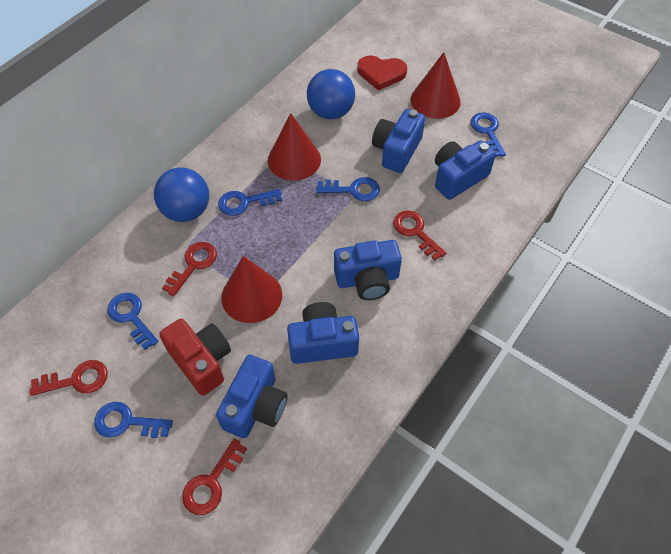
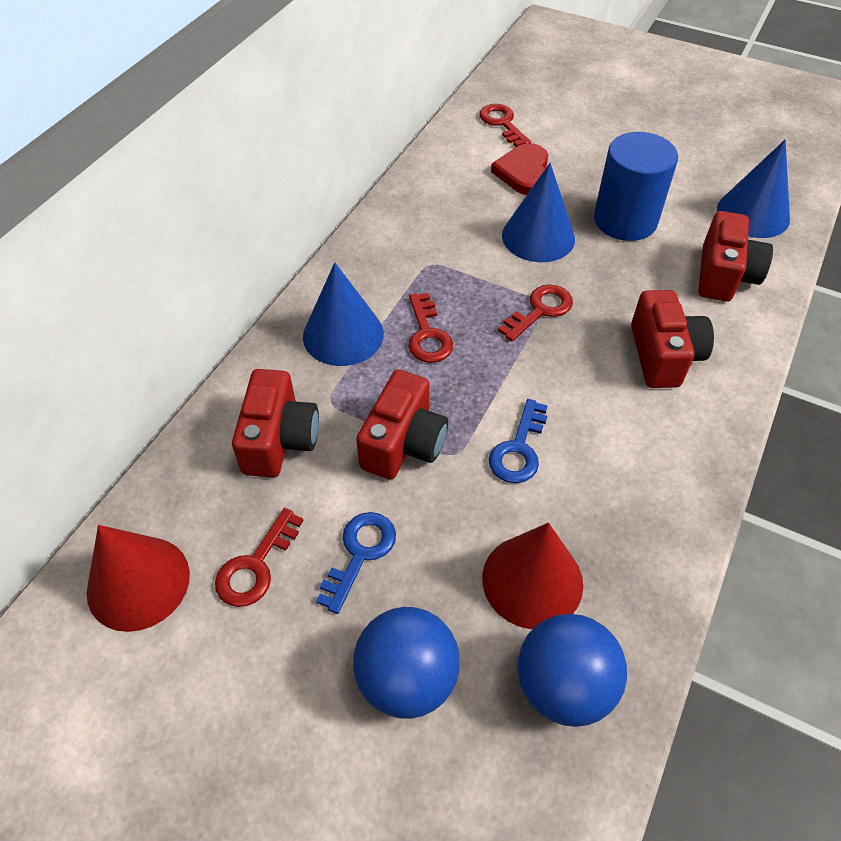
blue camera: 5 -> 0
blue cone: 0 -> 3
blue cylinder: 0 -> 1
blue key: 5 -> 2
red camera: 1 -> 4
red cone: 3 -> 2

